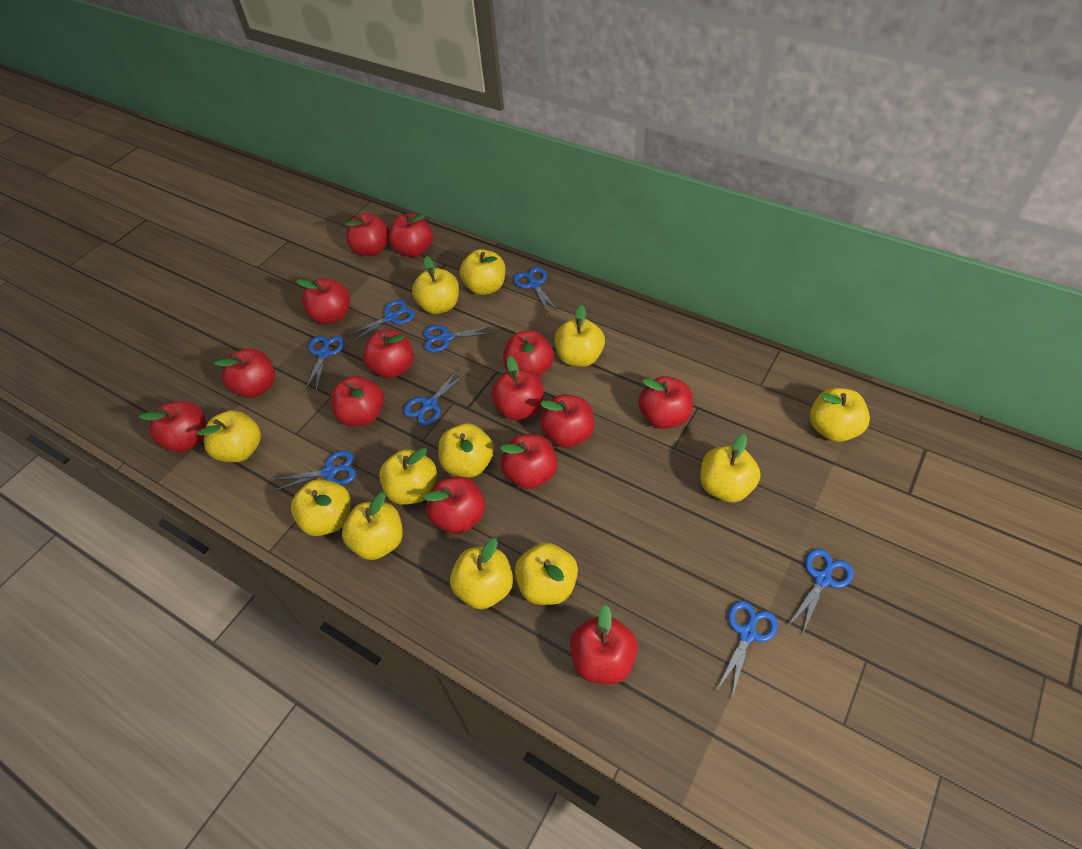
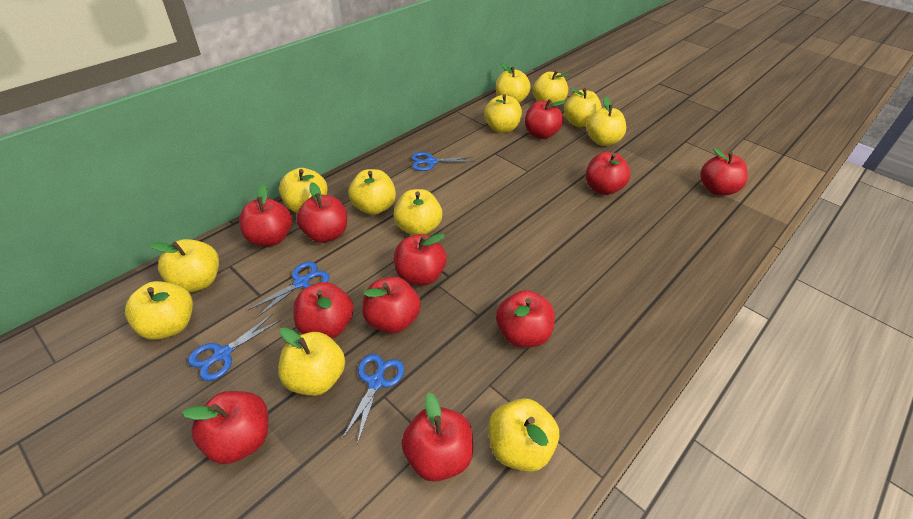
blue scissors: 8 -> 4
red apple: 14 -> 11

